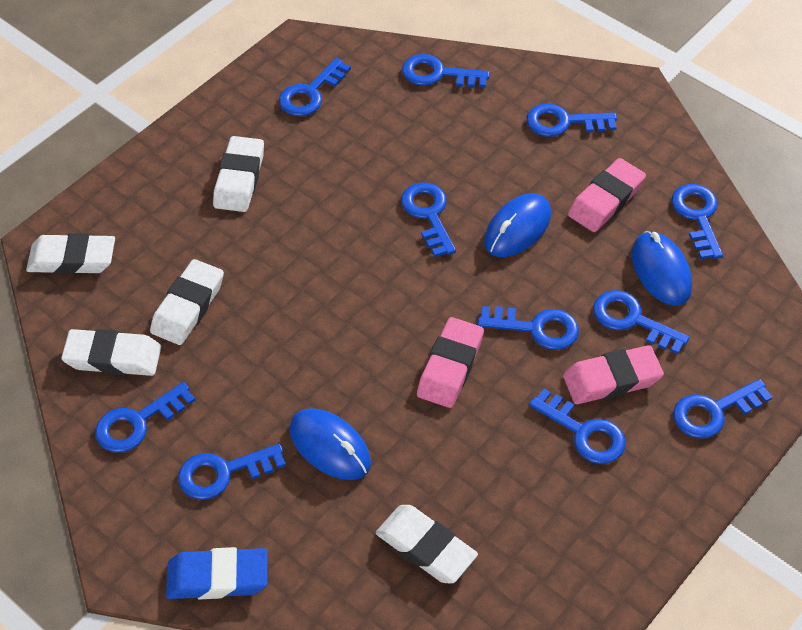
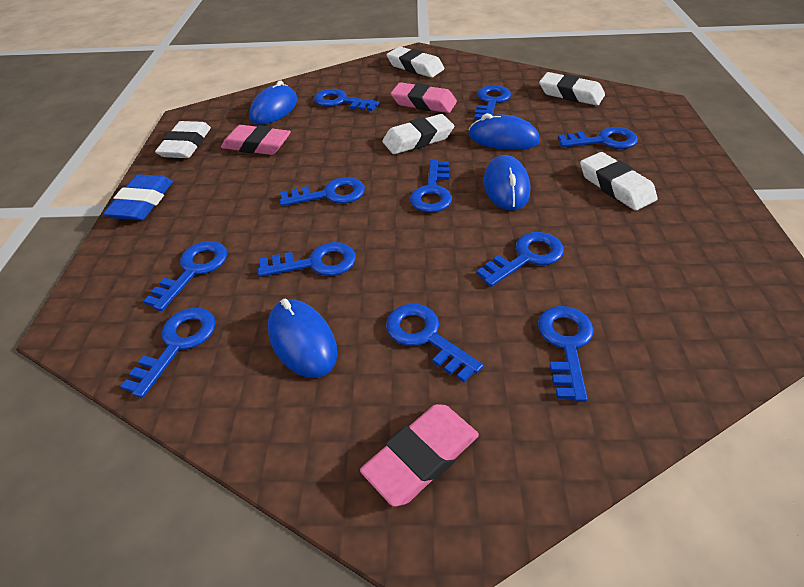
blue mouse: 3 -> 4

